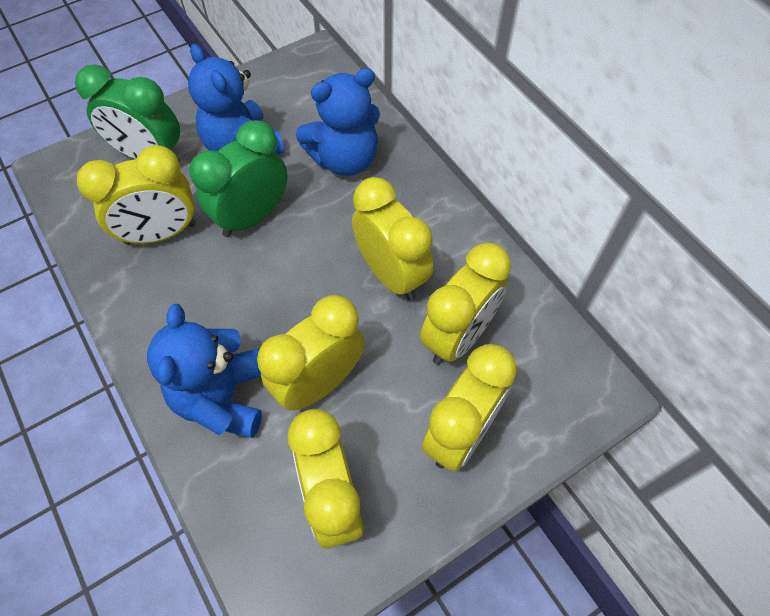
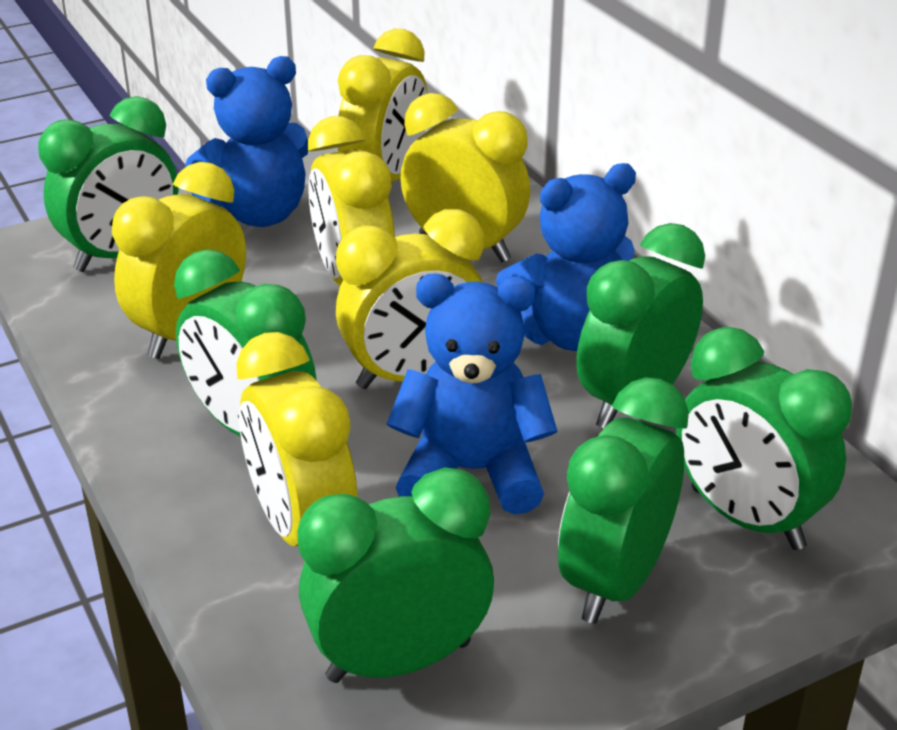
green clock: 2 -> 6

